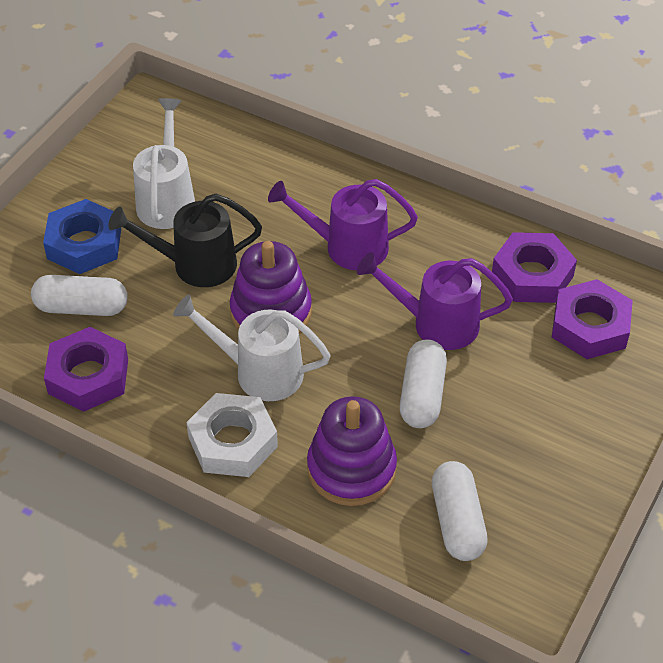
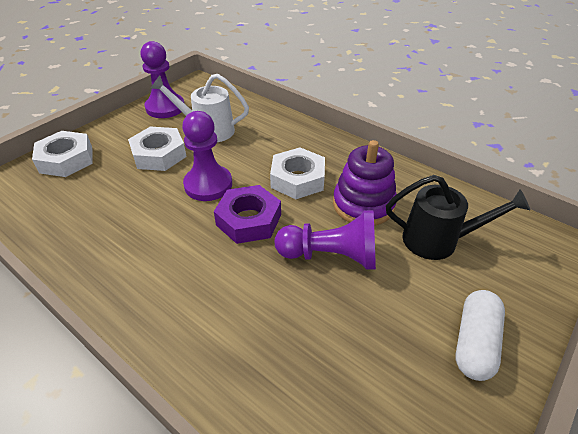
blue nut: 1 -> 0
purple nut: 3 -> 1
purple pawn: 0 -> 3
purple stacking toy: 2 -> 1
purple watering can: 2 -> 0
white capsule: 3 -> 1
white nut: 1 -> 3
white watering can: 2 -> 1

